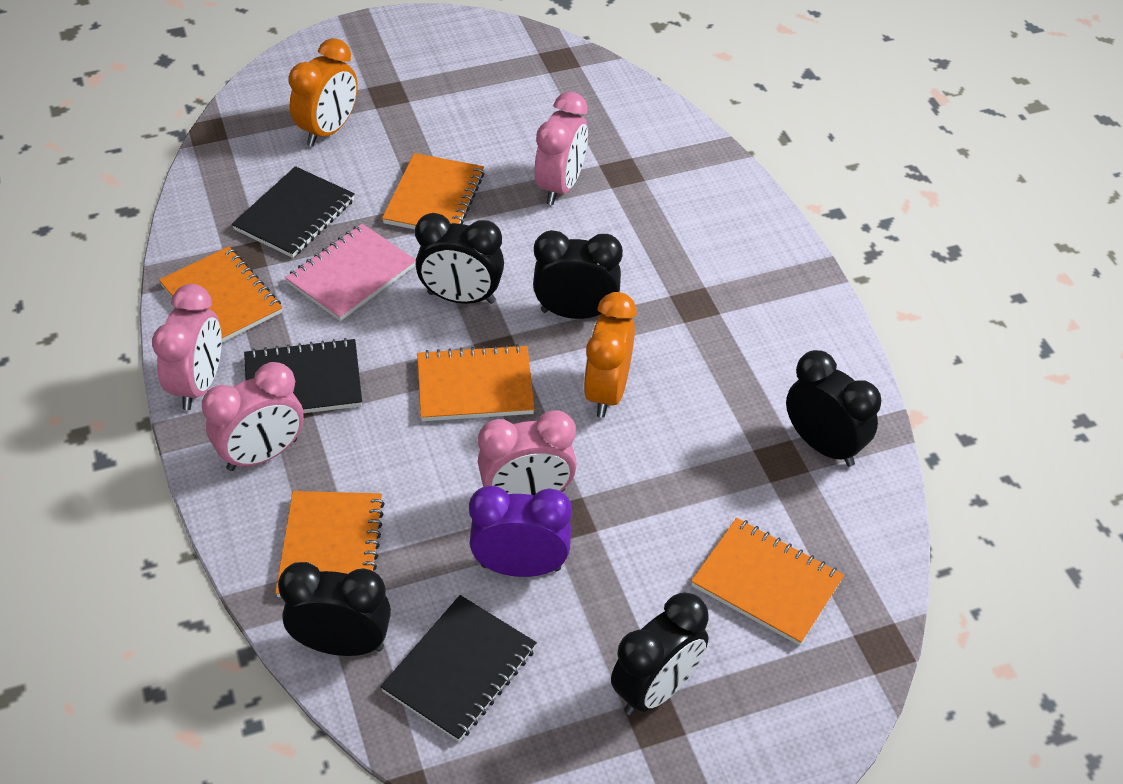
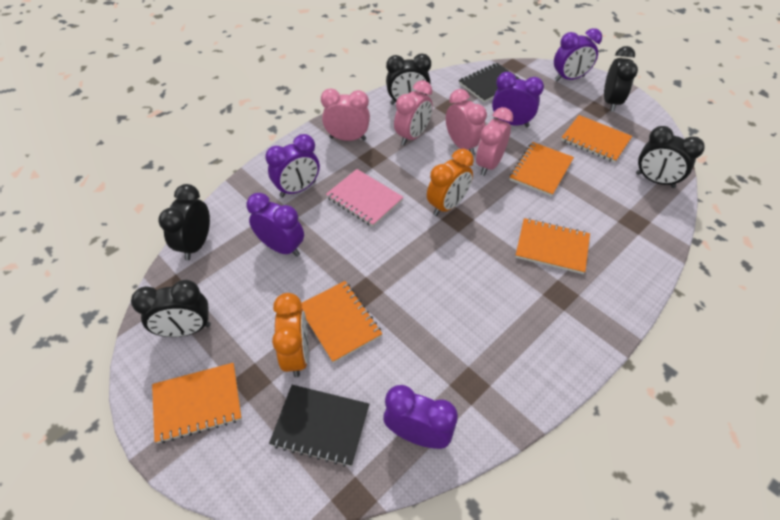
black notebook: 3 -> 2
purple clock: 1 -> 5

